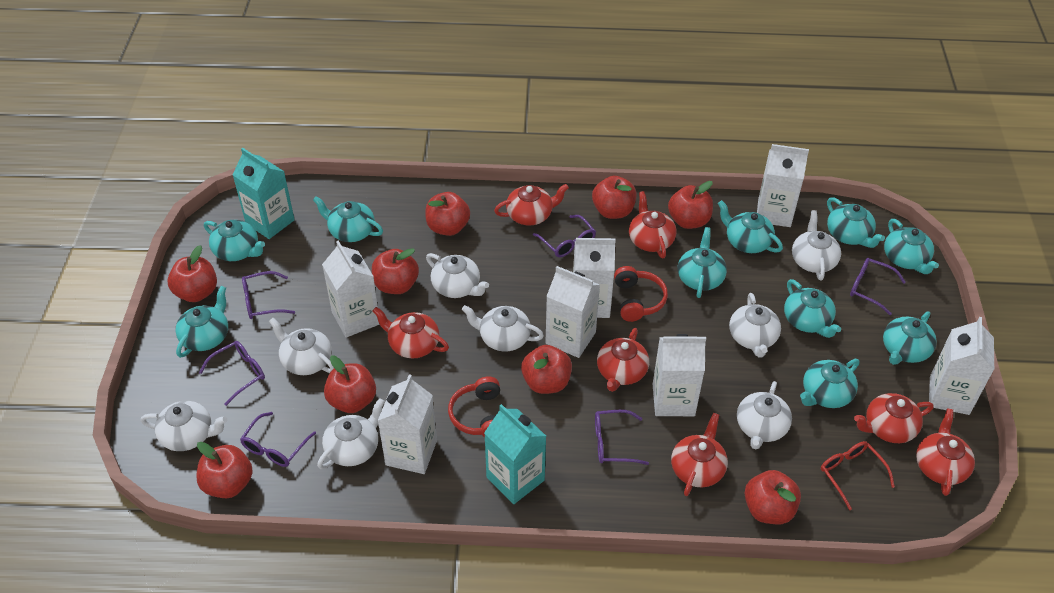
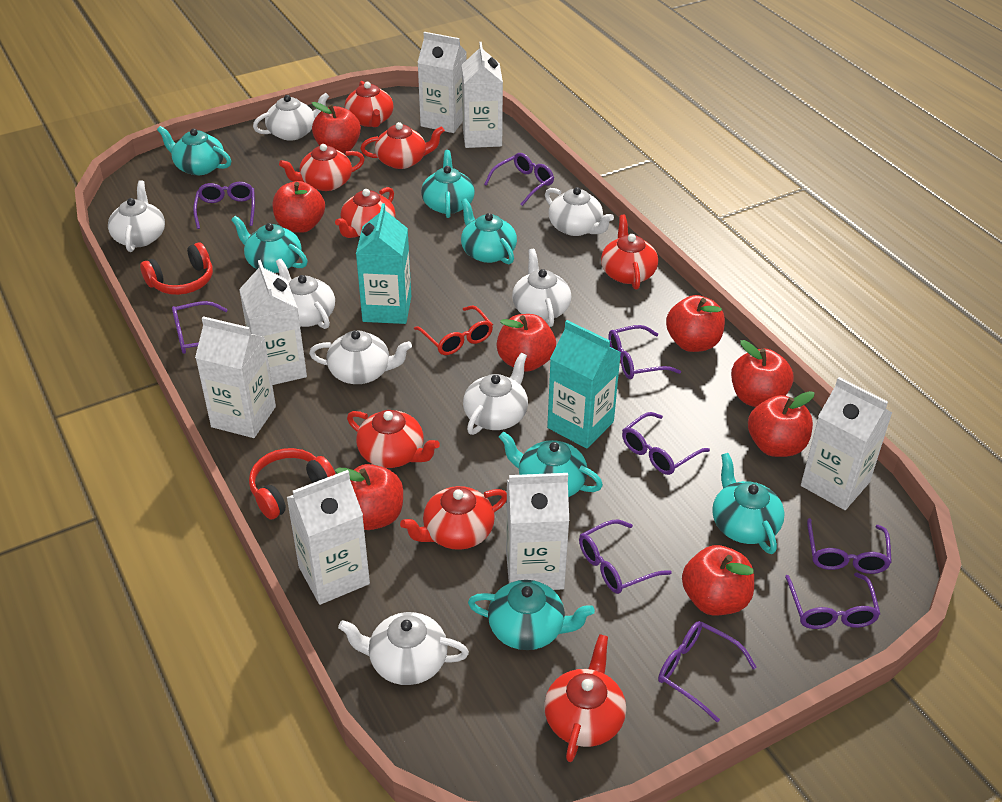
purple glasses: 6 -> 9
red apple: 9 -> 8
red teapot: 7 -> 8
turquoise teapot: 10 -> 7

